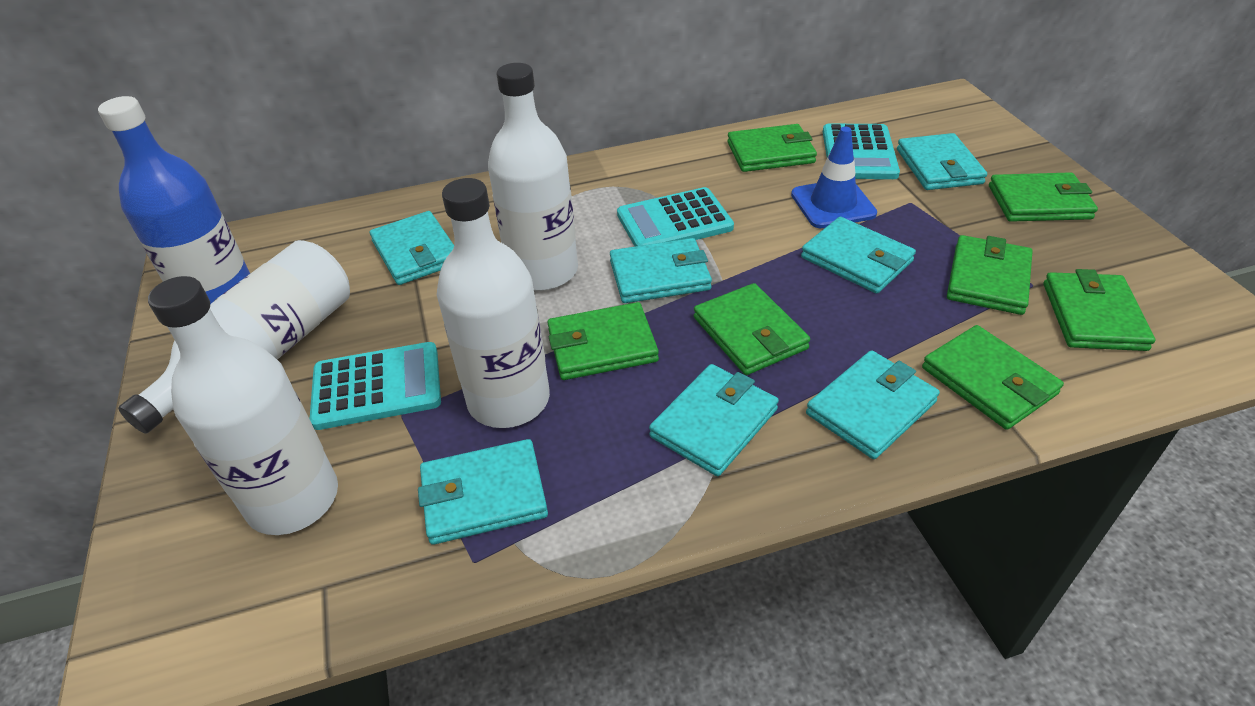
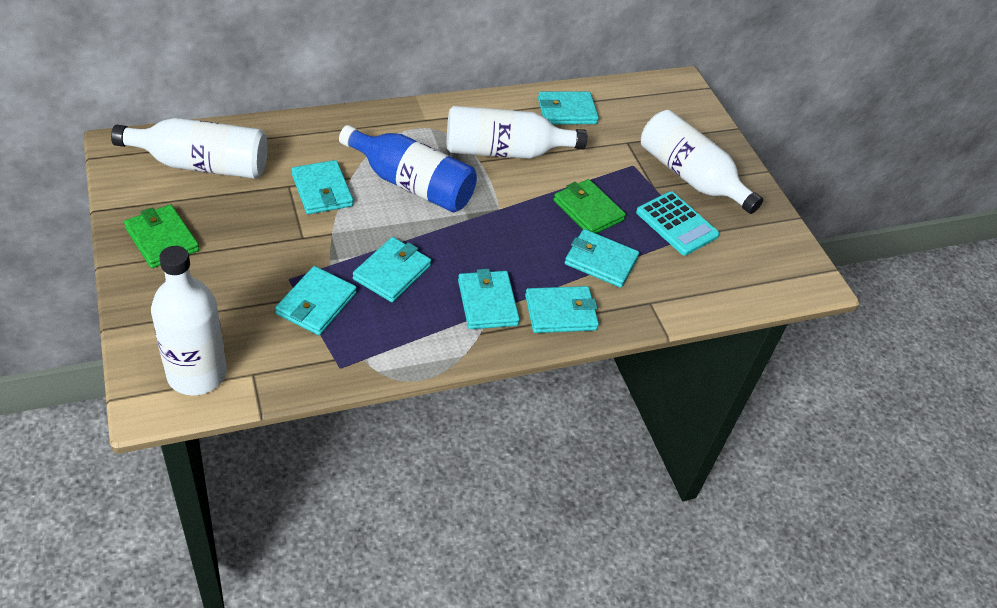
blue traffic cone: 1 -> 0
green wallet: 7 -> 2
turquoise calculator: 3 -> 1

